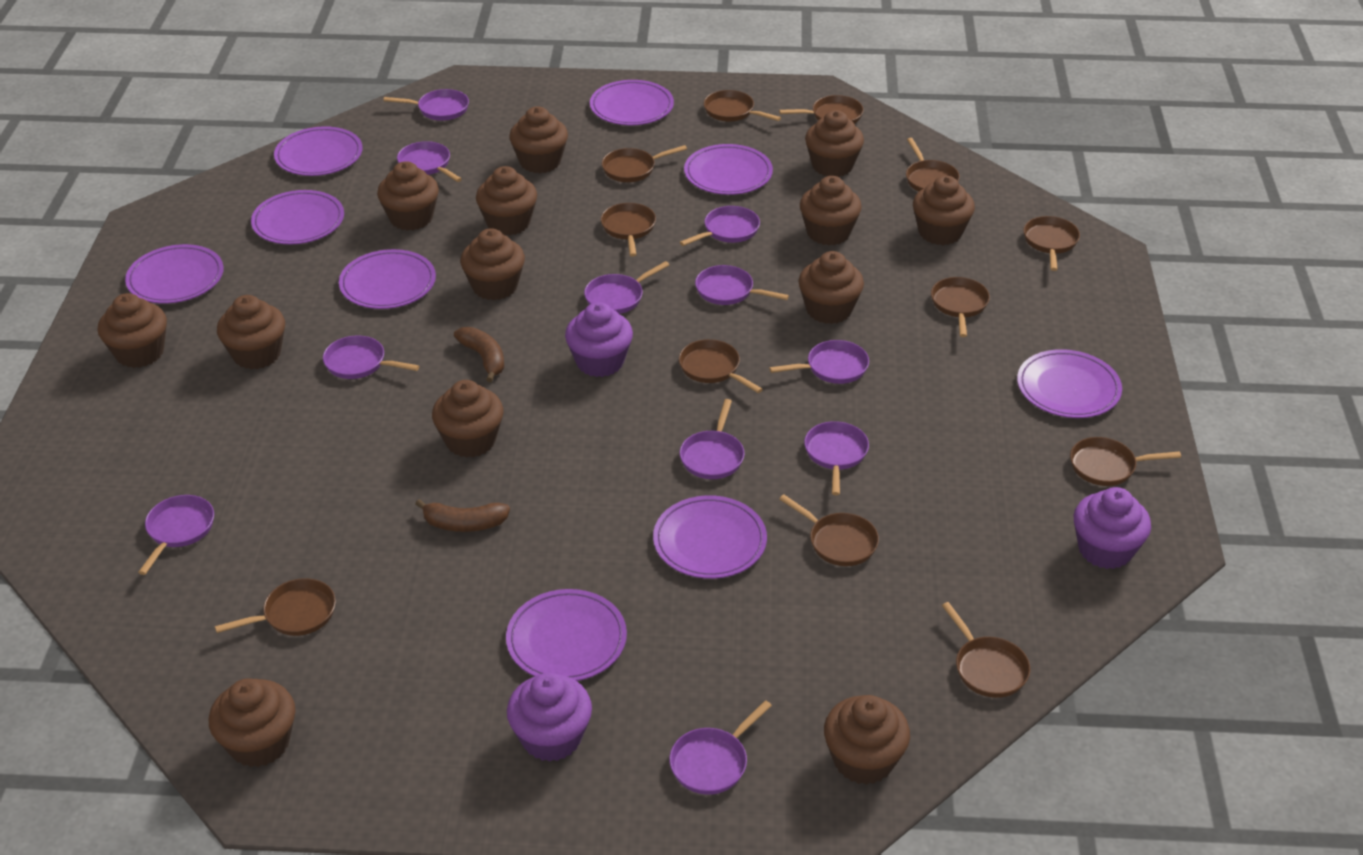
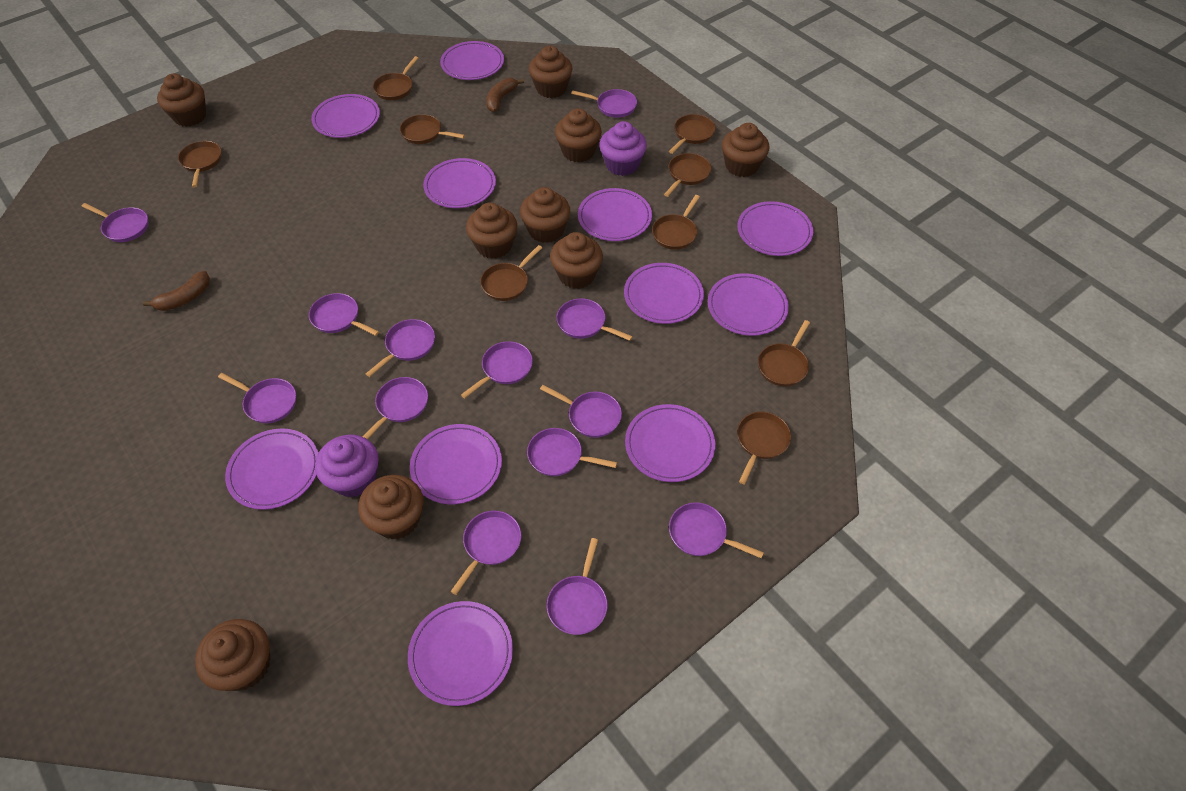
brown cupcake: 13 -> 9
brown pan: 12 -> 9
purple cupcake: 3 -> 2
purple pan: 11 -> 13
purple plate: 9 -> 11

